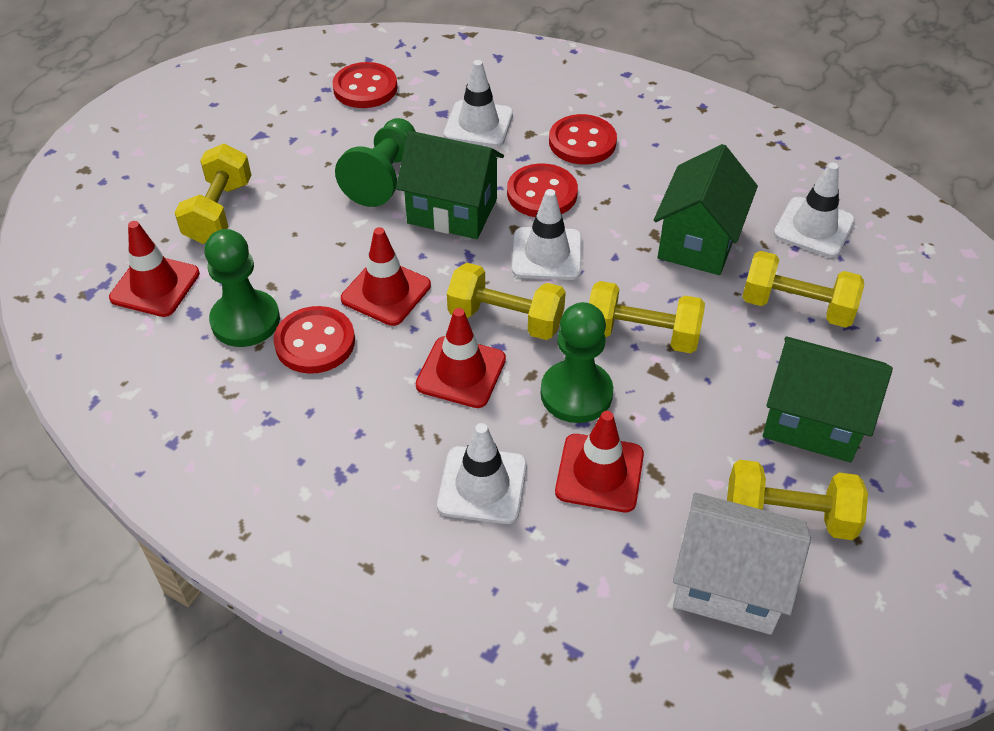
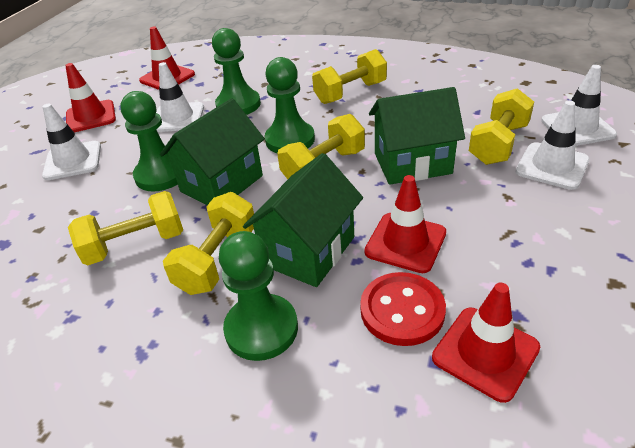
green pawn: 3 -> 4
red button: 4 -> 1
white house: 1 -> 0

